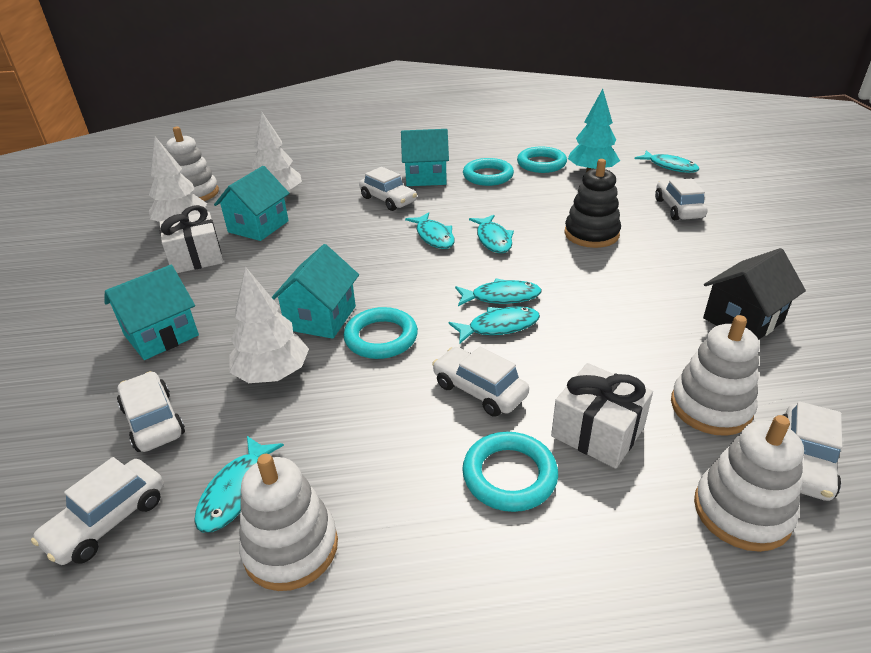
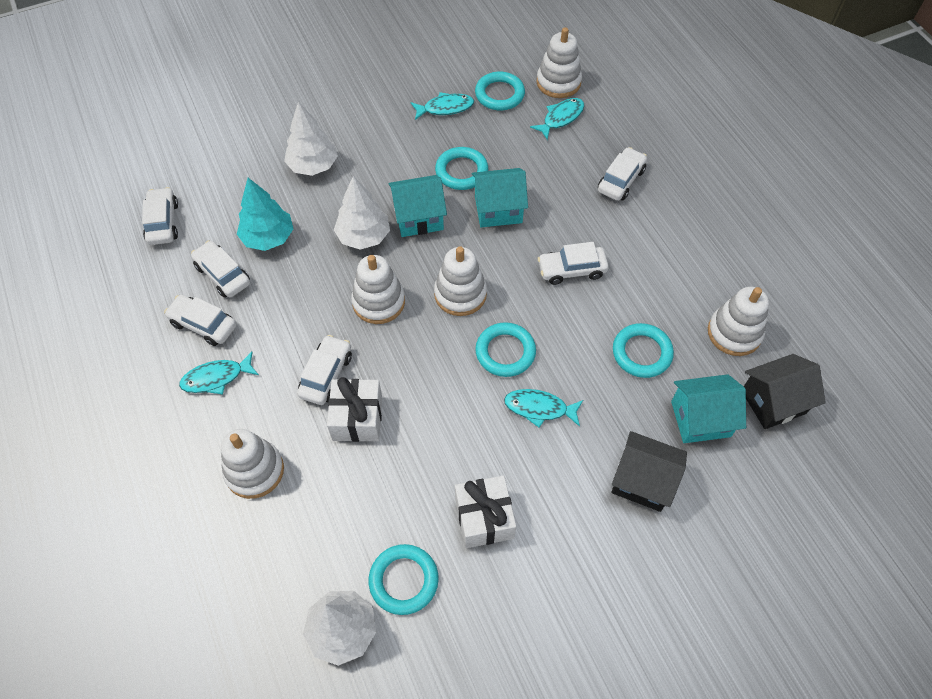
black house: 1 -> 2
black stacking toy: 1 -> 0
turquoise fish: 6 -> 4
turquoise house: 4 -> 3
turquoise ring: 4 -> 5
white stacking toy: 4 -> 5

